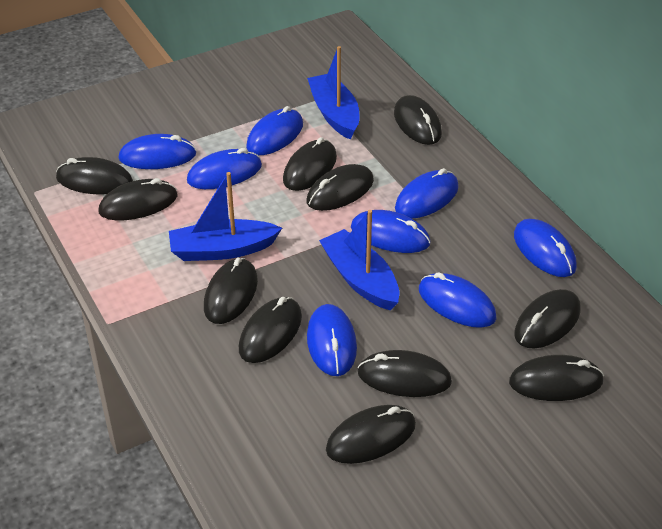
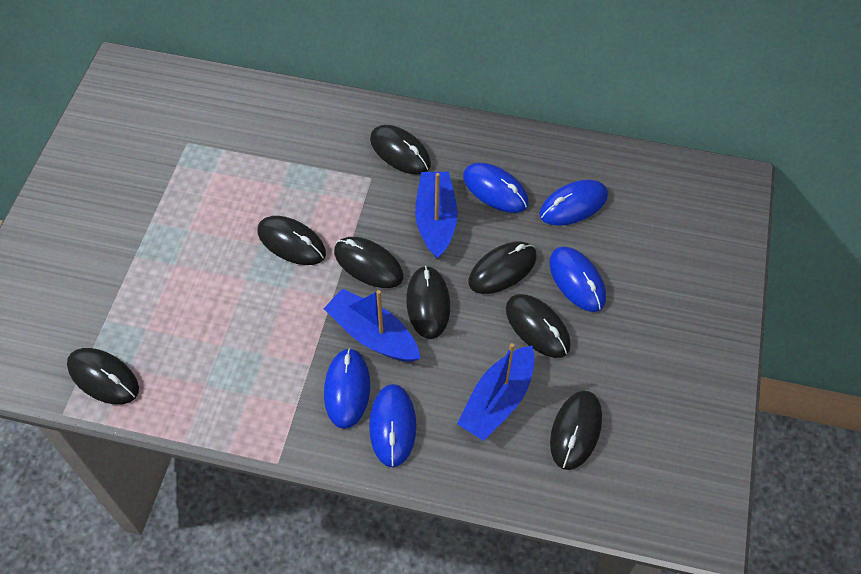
black mouse: 11 -> 8
blue mouse: 8 -> 5

